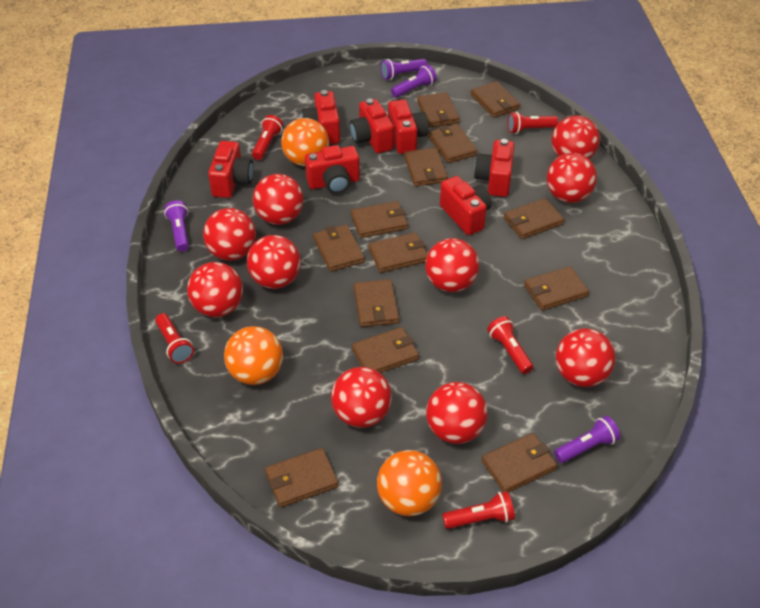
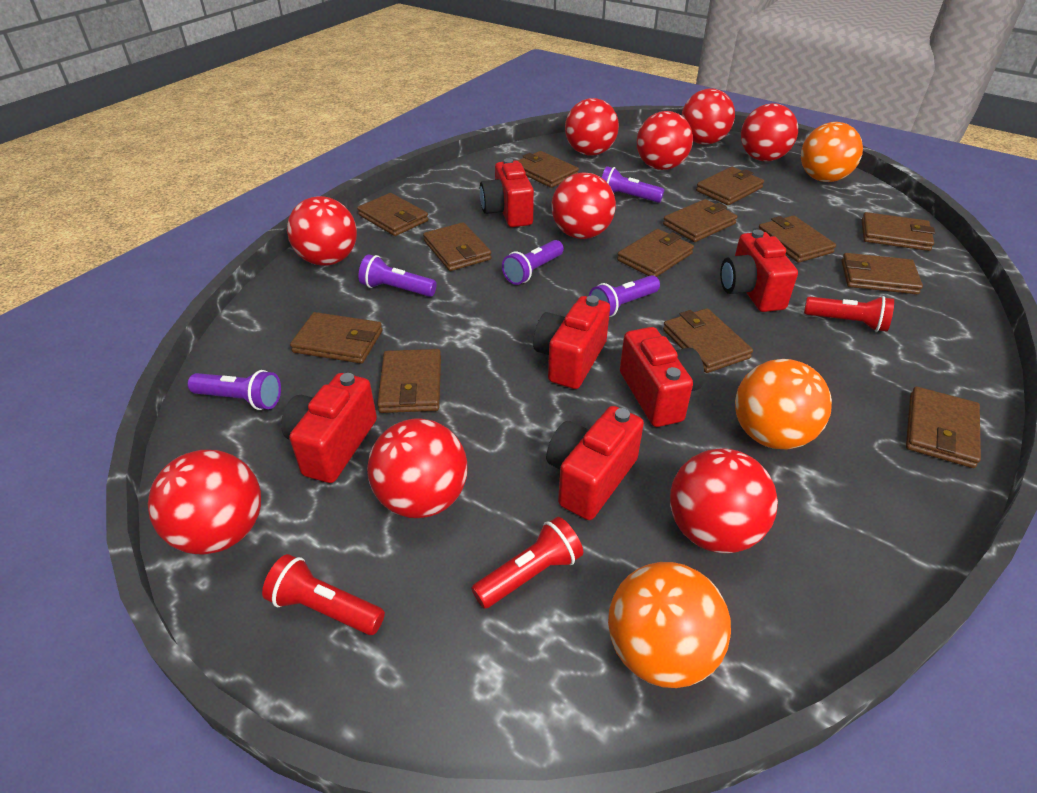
purple flashlight: 4 -> 5
red ball: 10 -> 9
red camera: 7 -> 6
red flashlight: 5 -> 3

